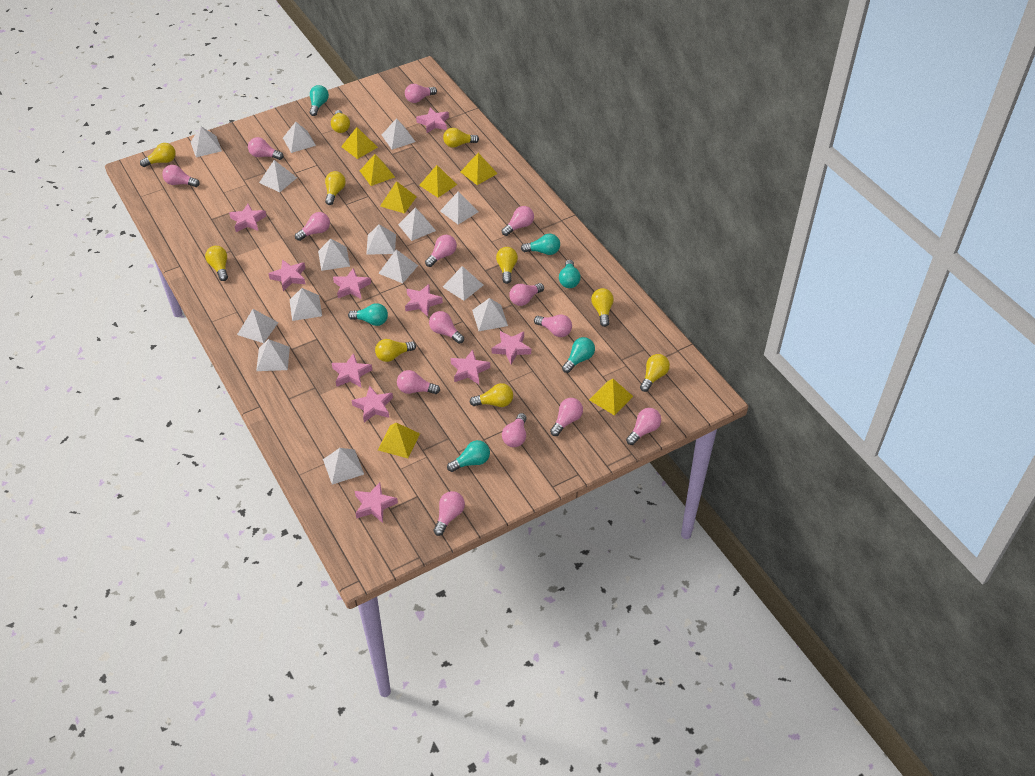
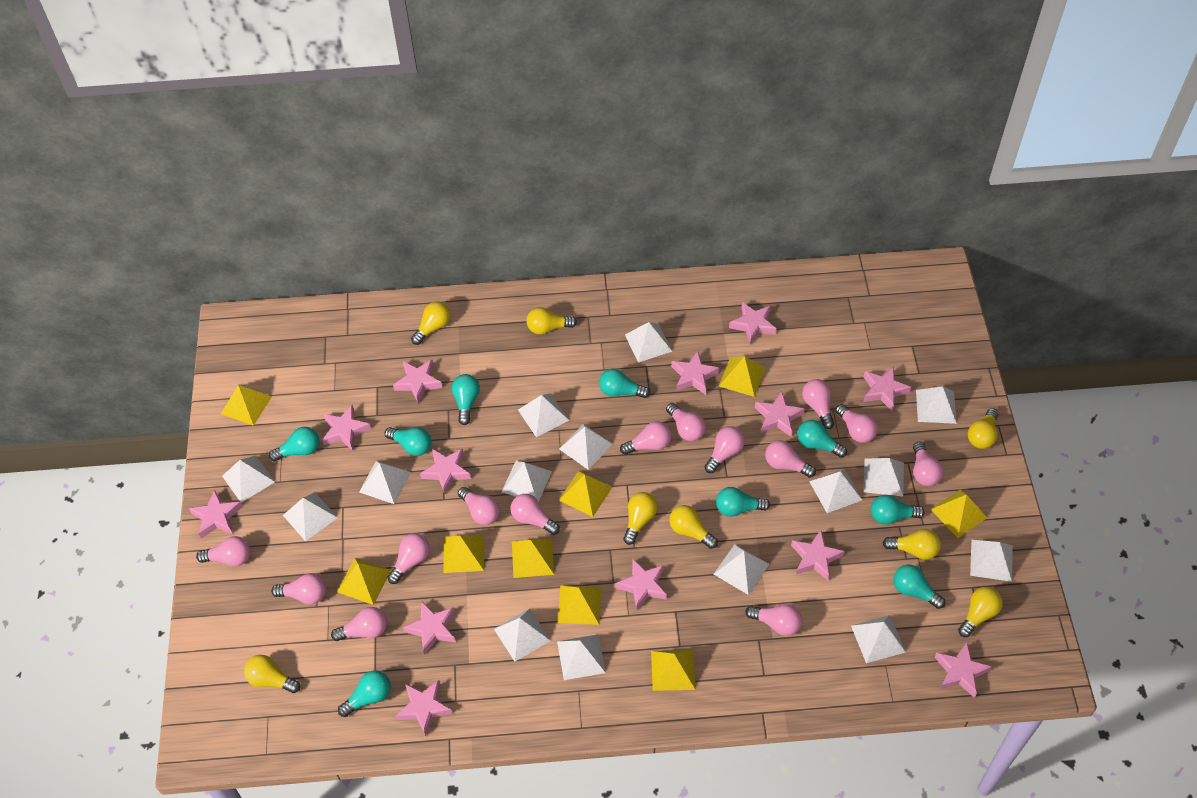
pink star: 10 -> 13
turquoise light bulb: 6 -> 9
yellow light bulb: 10 -> 8
yellow pyramid: 7 -> 9

